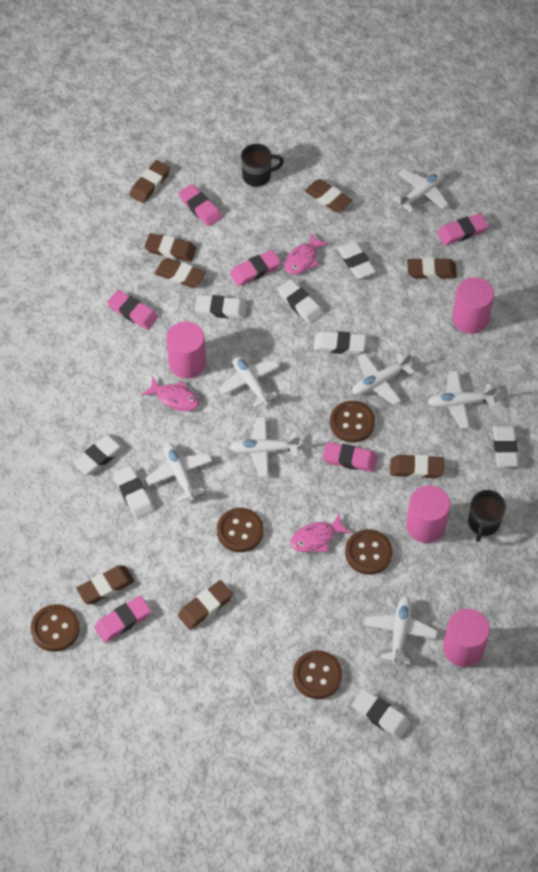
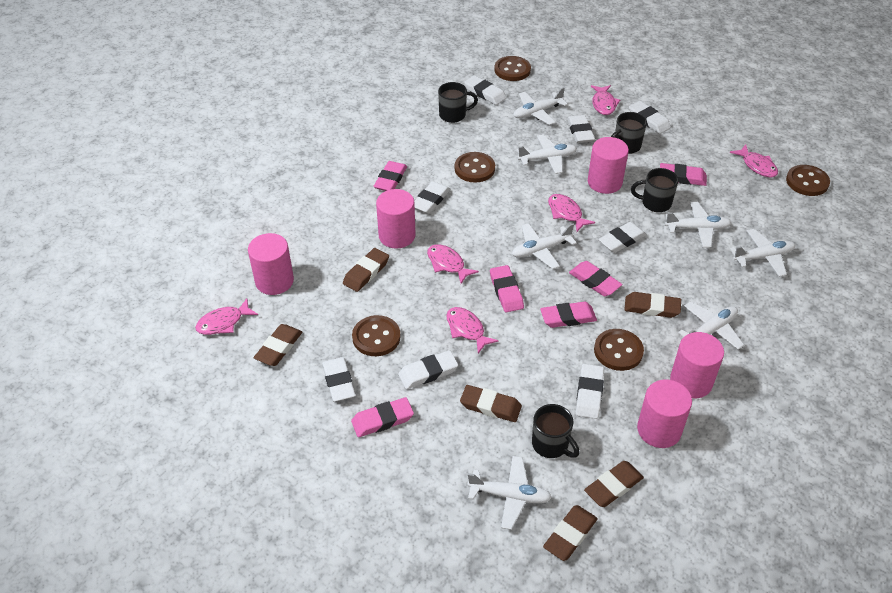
black mug: 2 -> 4
brown eraser: 8 -> 6
pink cylinder: 4 -> 5
pink fish: 3 -> 6

